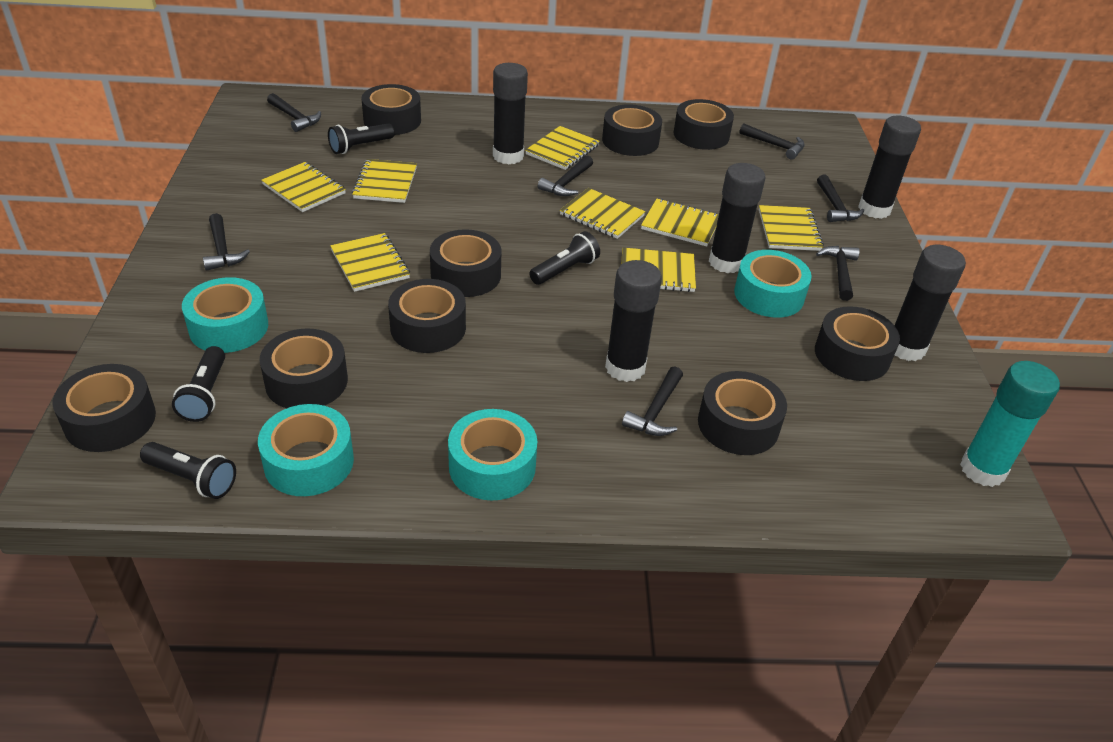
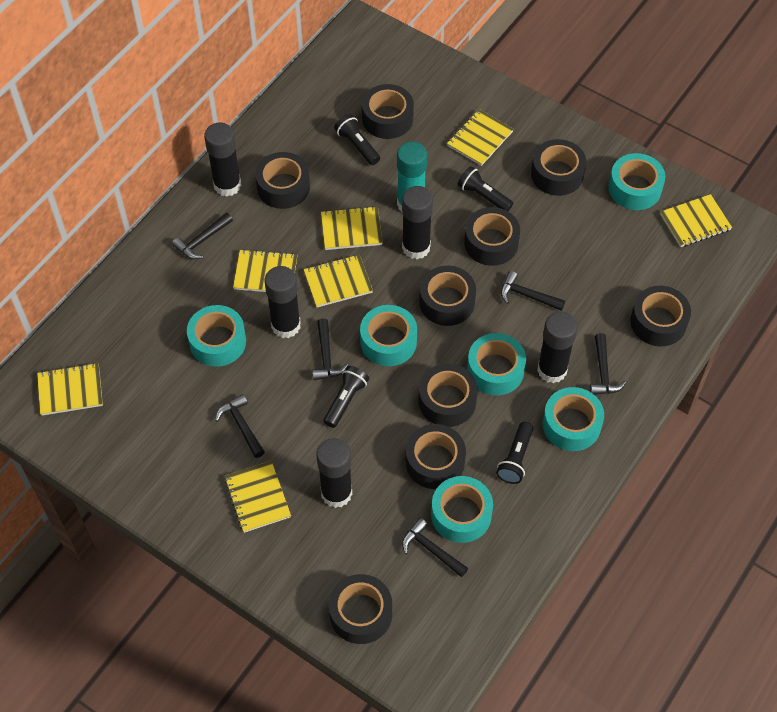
black hammer: 7 -> 6
turquoise tape: 4 -> 6
yellow notebook: 8 -> 7

